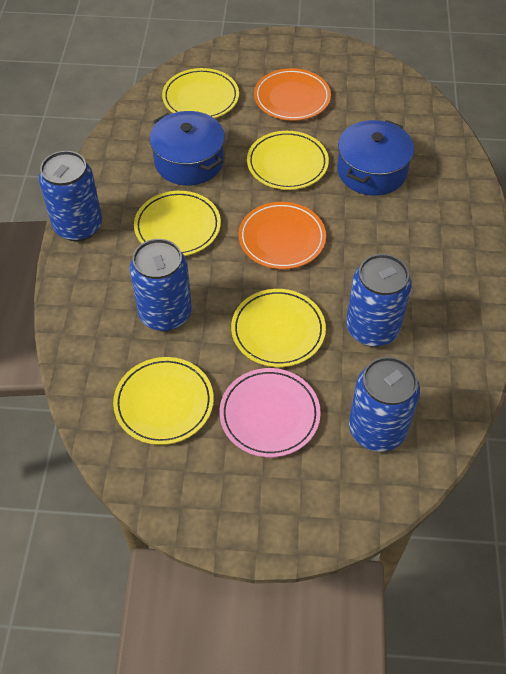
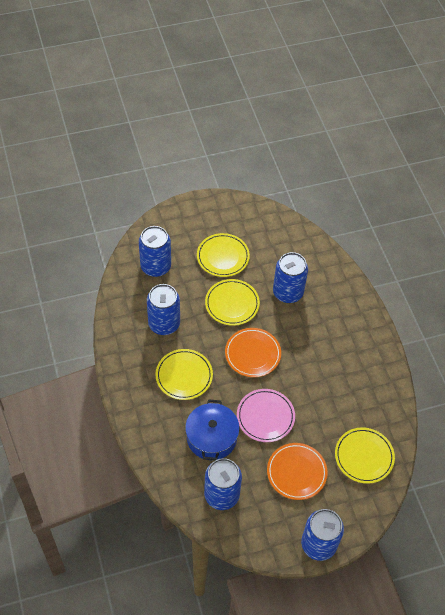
blue can: 4 -> 5
blue pot: 2 -> 1
yellow plate: 5 -> 4

